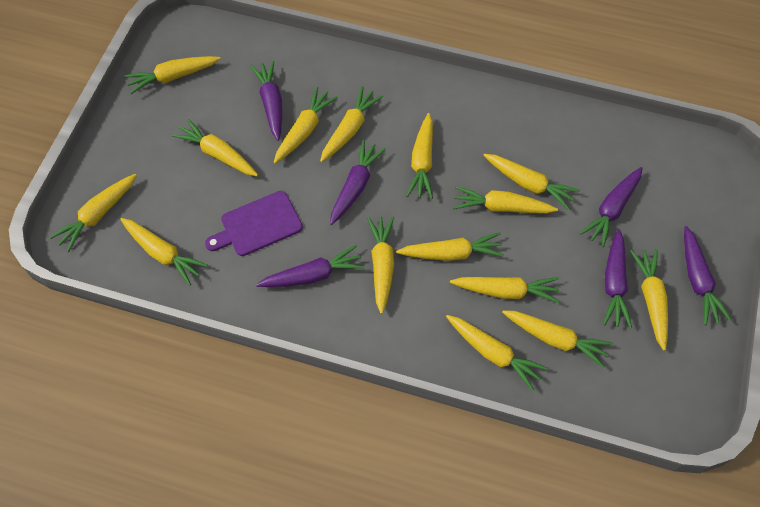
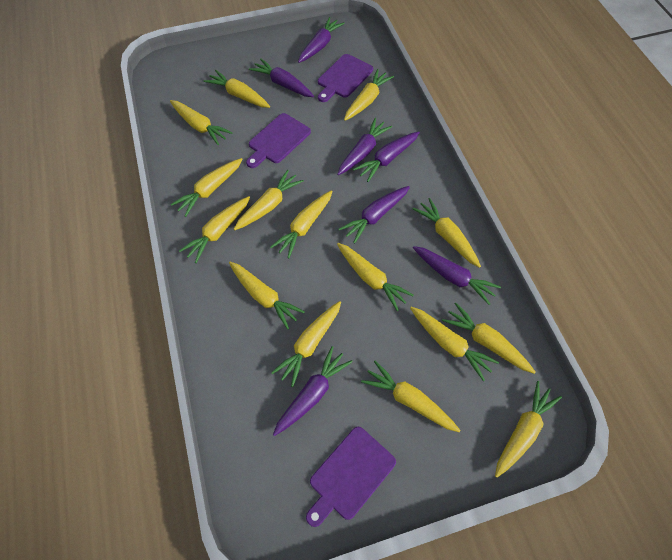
purple carrot: 6 -> 7
purple cutting board: 1 -> 3

